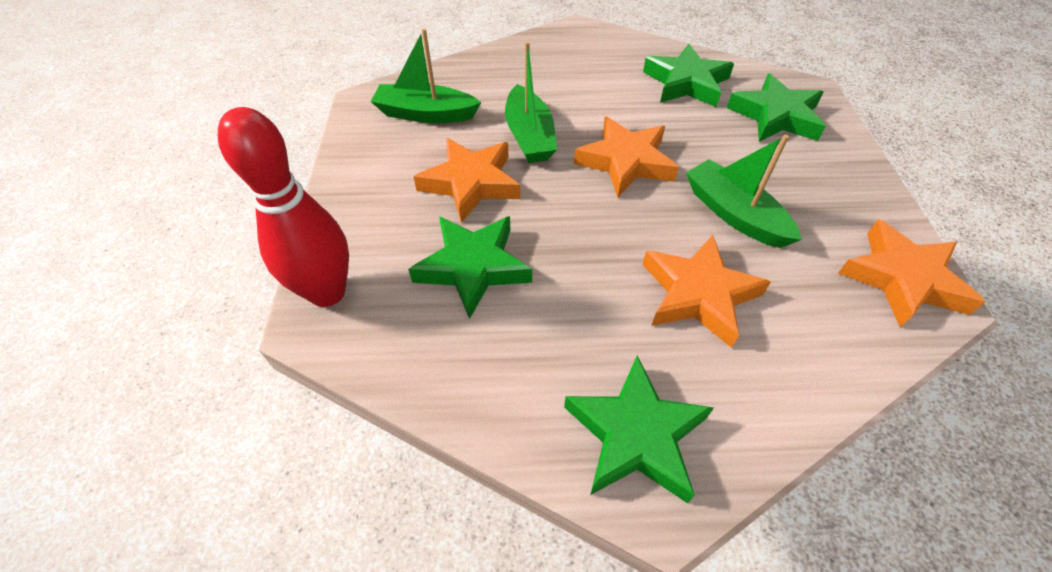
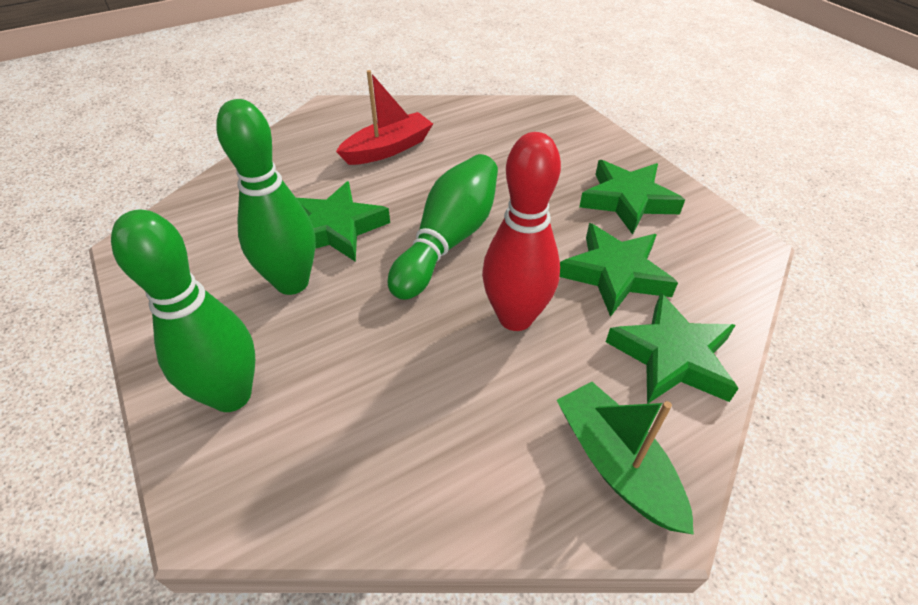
green boat: 3 -> 1
green bowling pin: 0 -> 3
orange star: 4 -> 0
red boat: 0 -> 1

